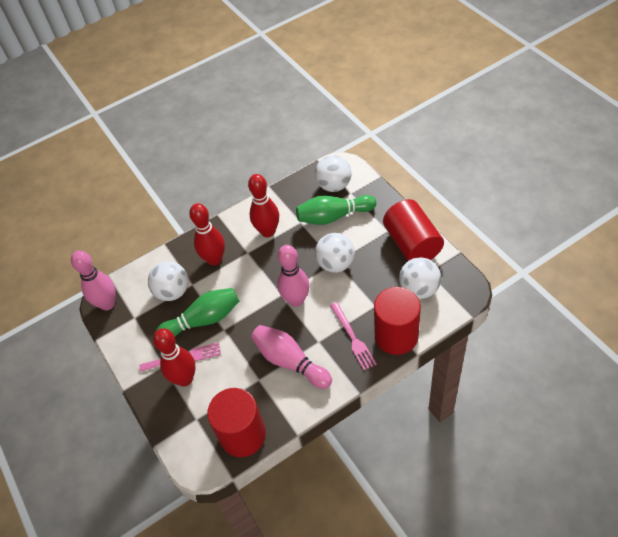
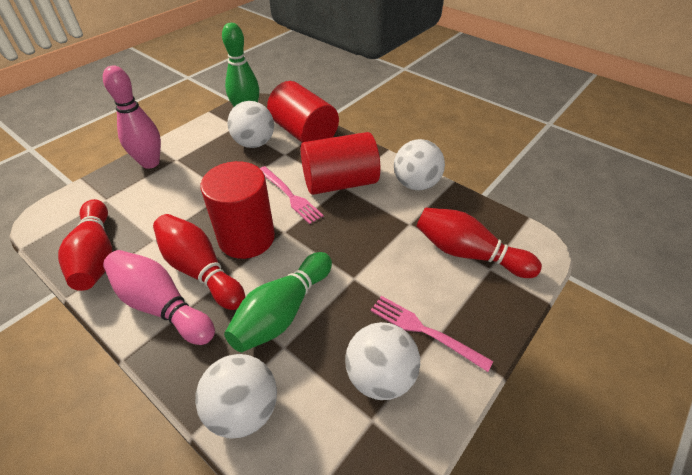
pink bowling pin: 3 -> 2

